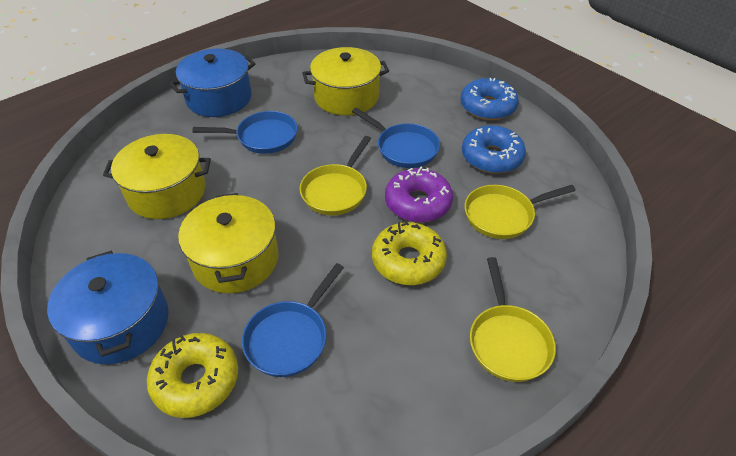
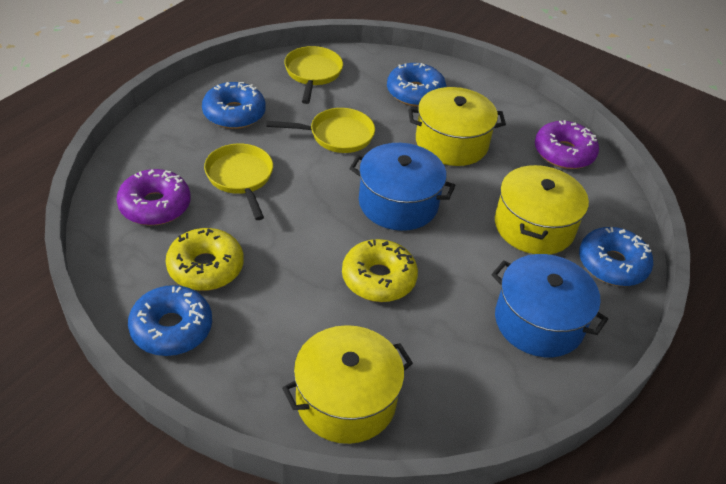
blue donut: 2 -> 4
blue pan: 3 -> 0
purple donut: 1 -> 2

